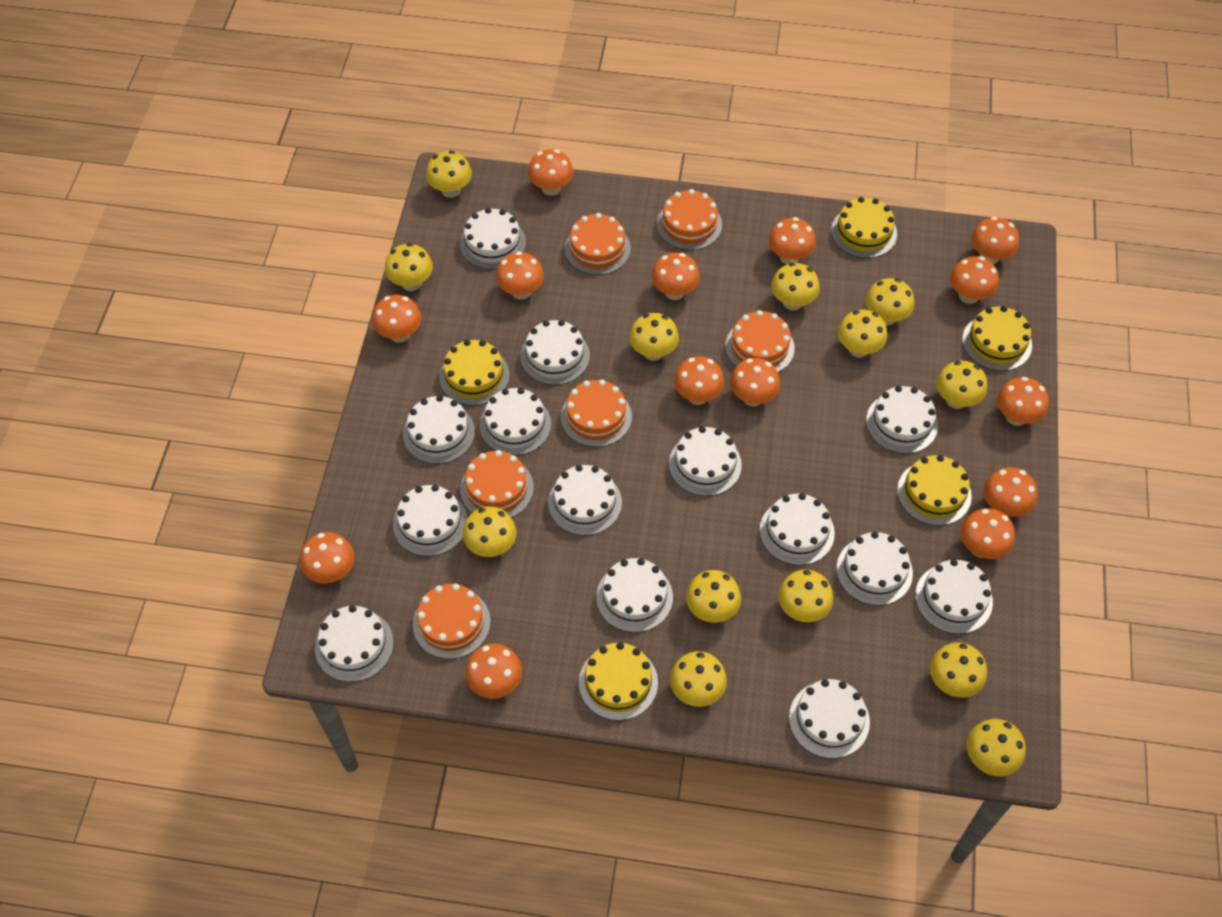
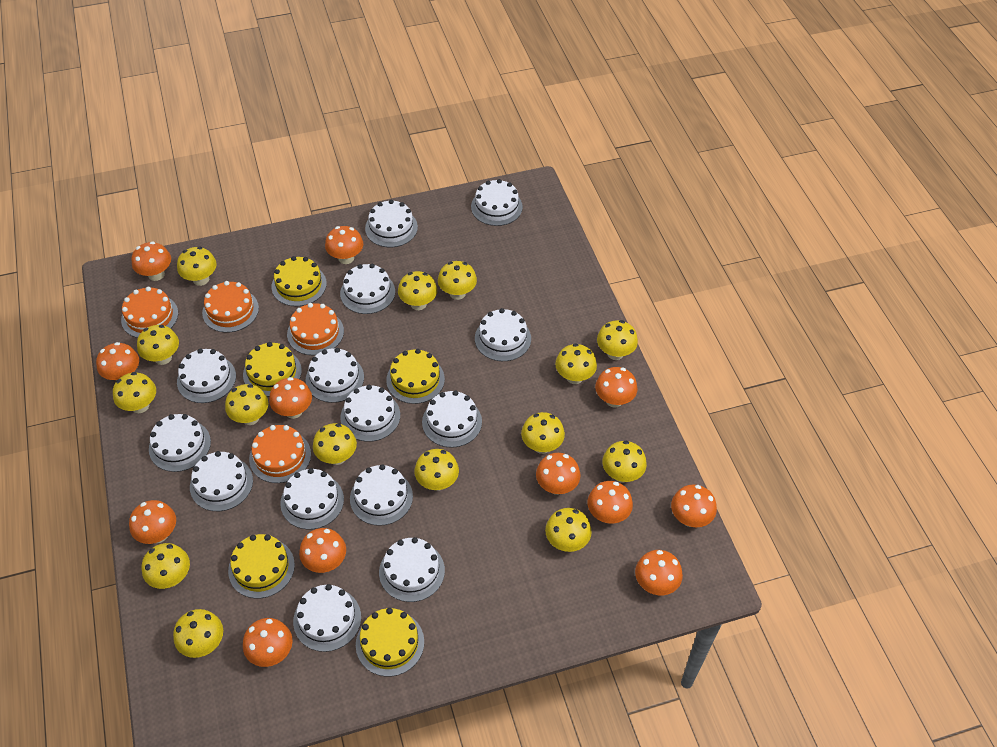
orange cake: 6 -> 4
orange mushroom: 14 -> 12
yellow mushroom: 13 -> 15

